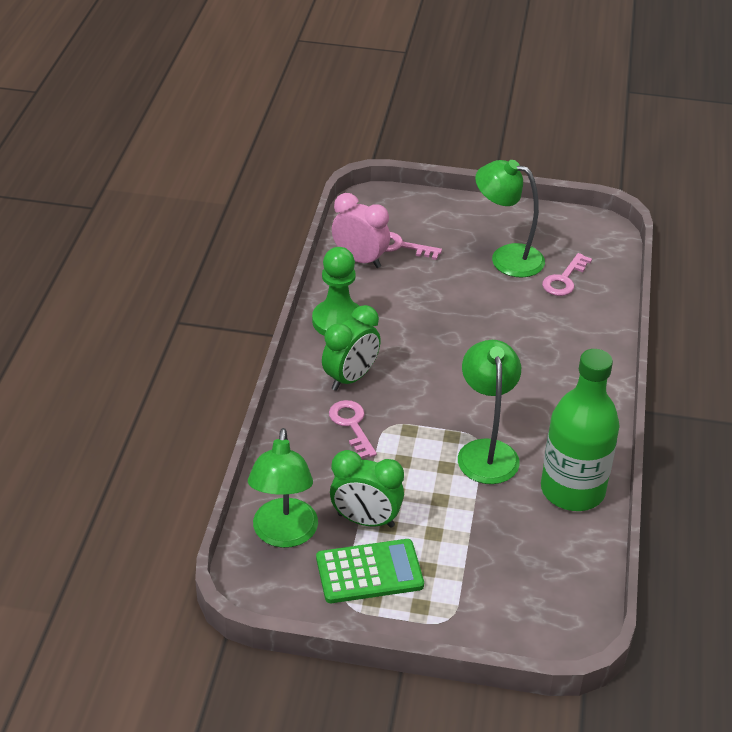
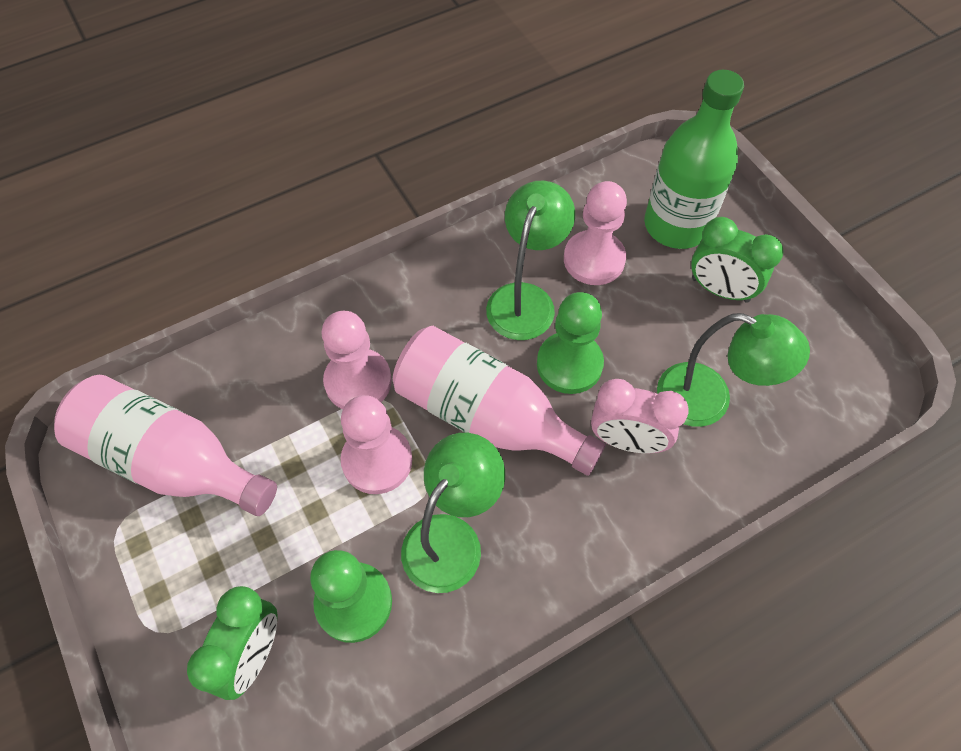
green calculator: 1 -> 0
green pawn: 1 -> 2
pink bottle: 0 -> 2
pink key: 3 -> 0
pink pawn: 0 -> 3

